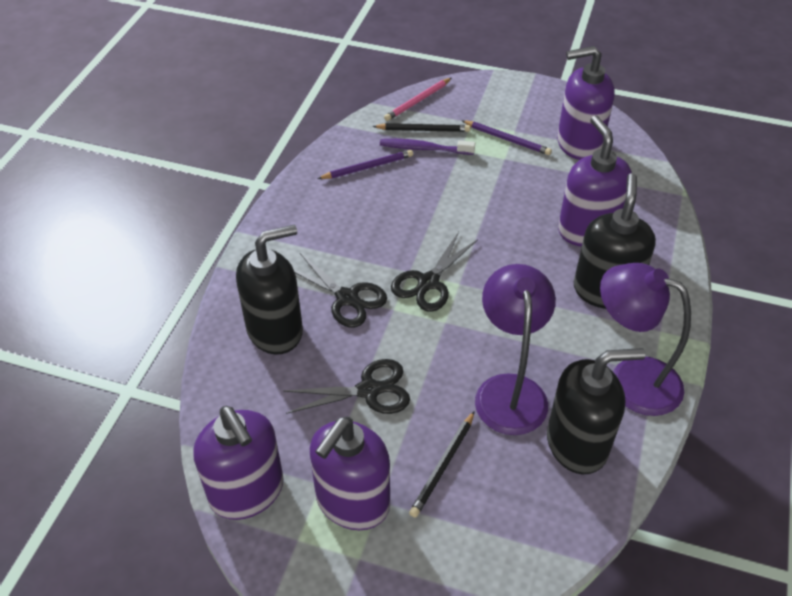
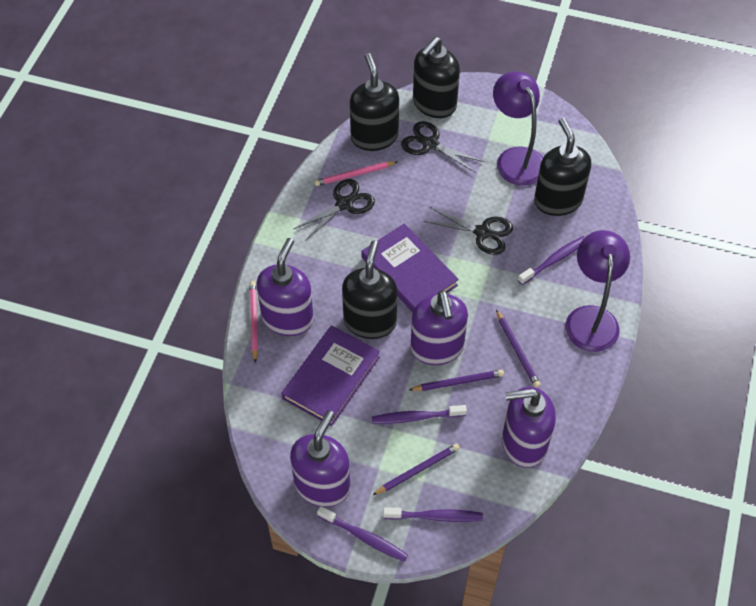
black pencil: 2 -> 0
black soap dispenser: 3 -> 4
pink pencil: 1 -> 2
purple book: 0 -> 2
purple pencil: 2 -> 3
purple toothbrush: 1 -> 4

